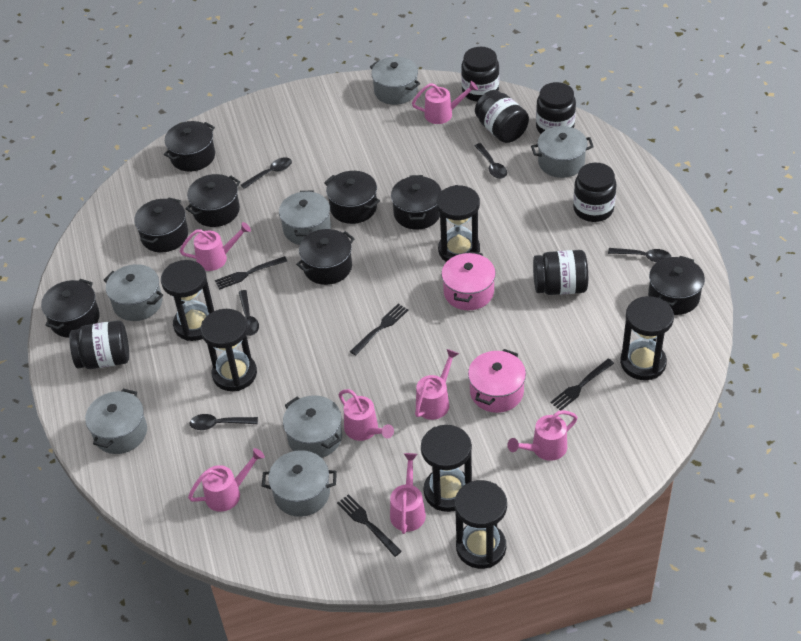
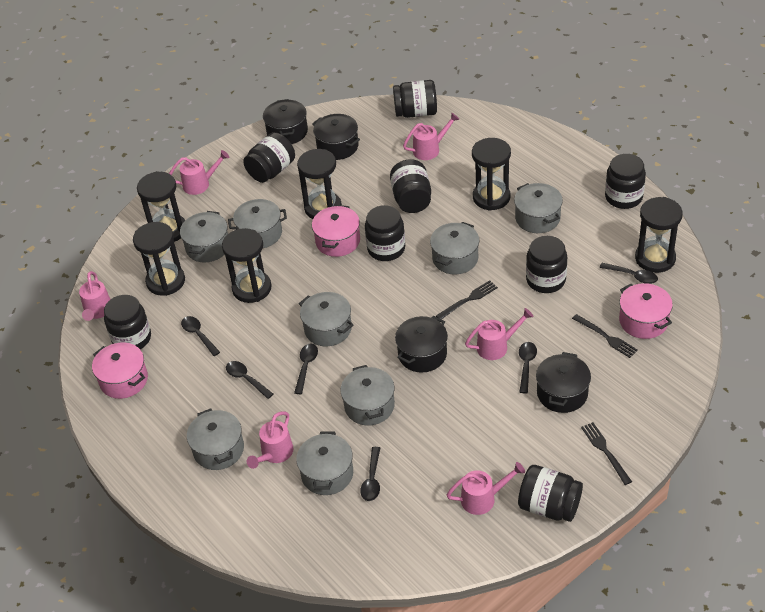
black fork: 4 -> 3
black jar: 6 -> 8
black pot: 8 -> 4
black spoon: 5 -> 6
grey pot: 7 -> 8
pink pot: 2 -> 3
pink watering can: 7 -> 6

